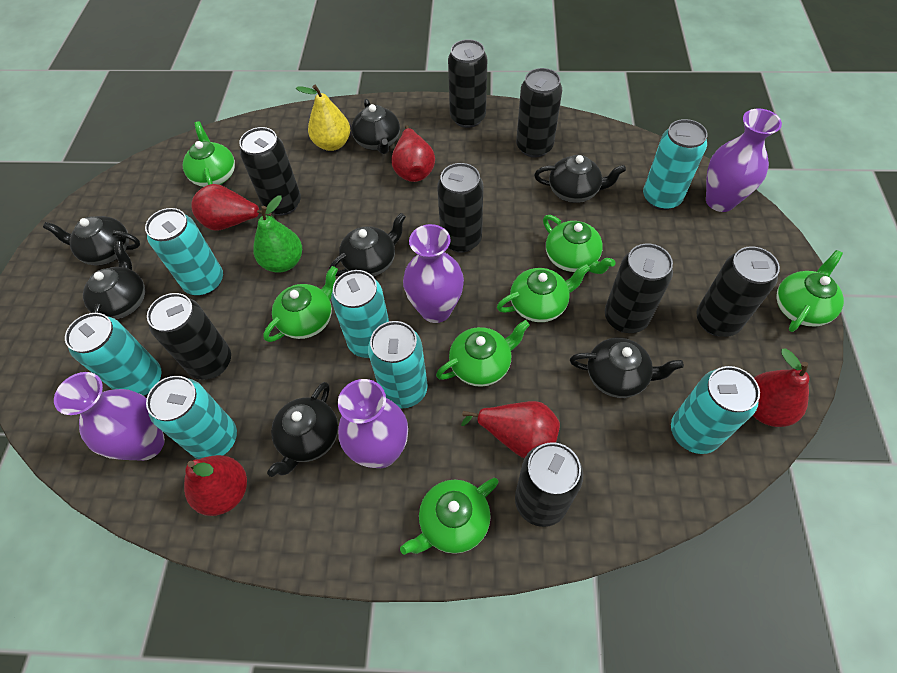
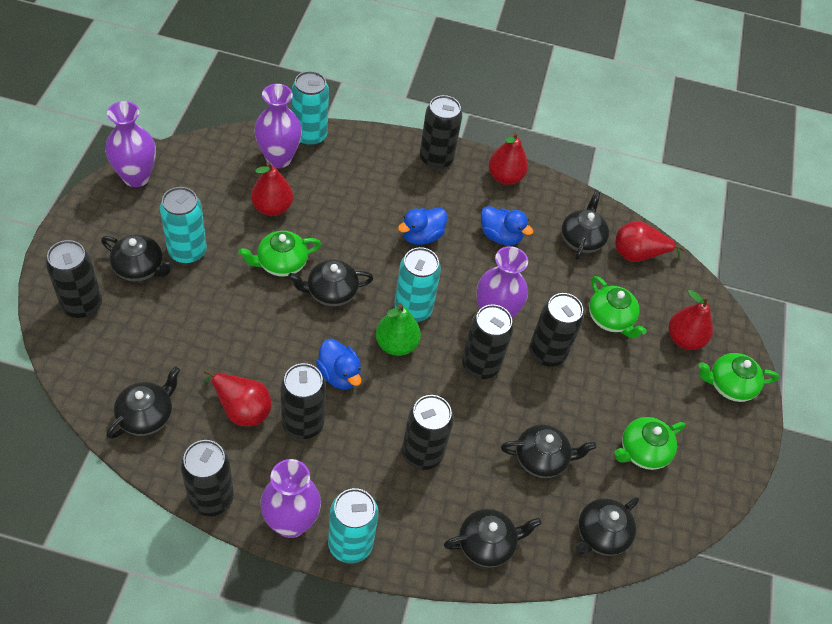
black can: 8 -> 7
blue duck: 0 -> 3
green teapot: 7 -> 4
turquoise can: 7 -> 4
yellow pear: 1 -> 0

